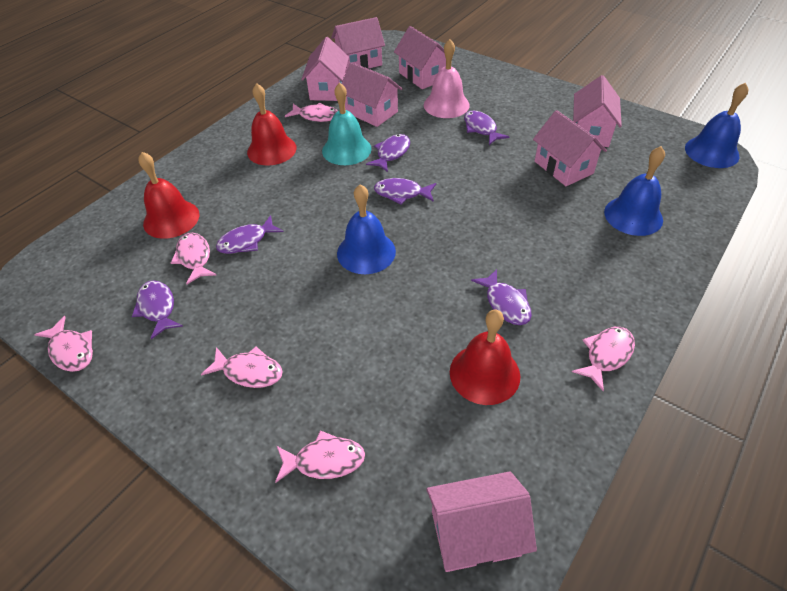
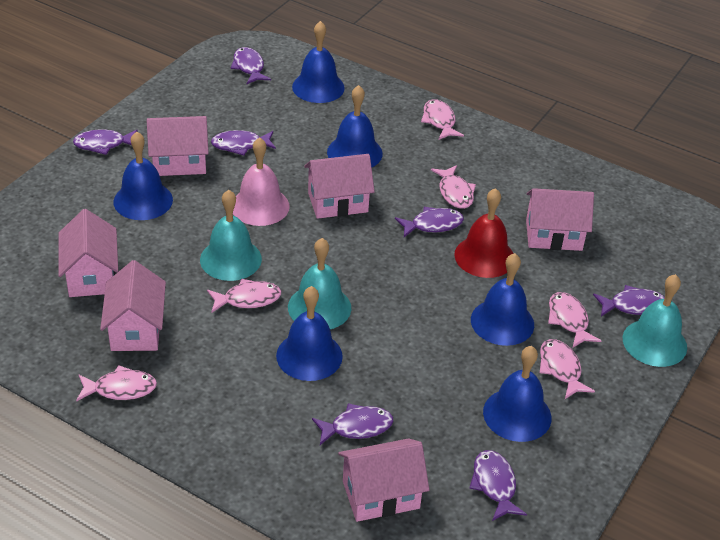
blue bell: 3 -> 6
pink house: 7 -> 6
purple fish: 6 -> 7
red bell: 3 -> 1
turquoise bell: 1 -> 3

